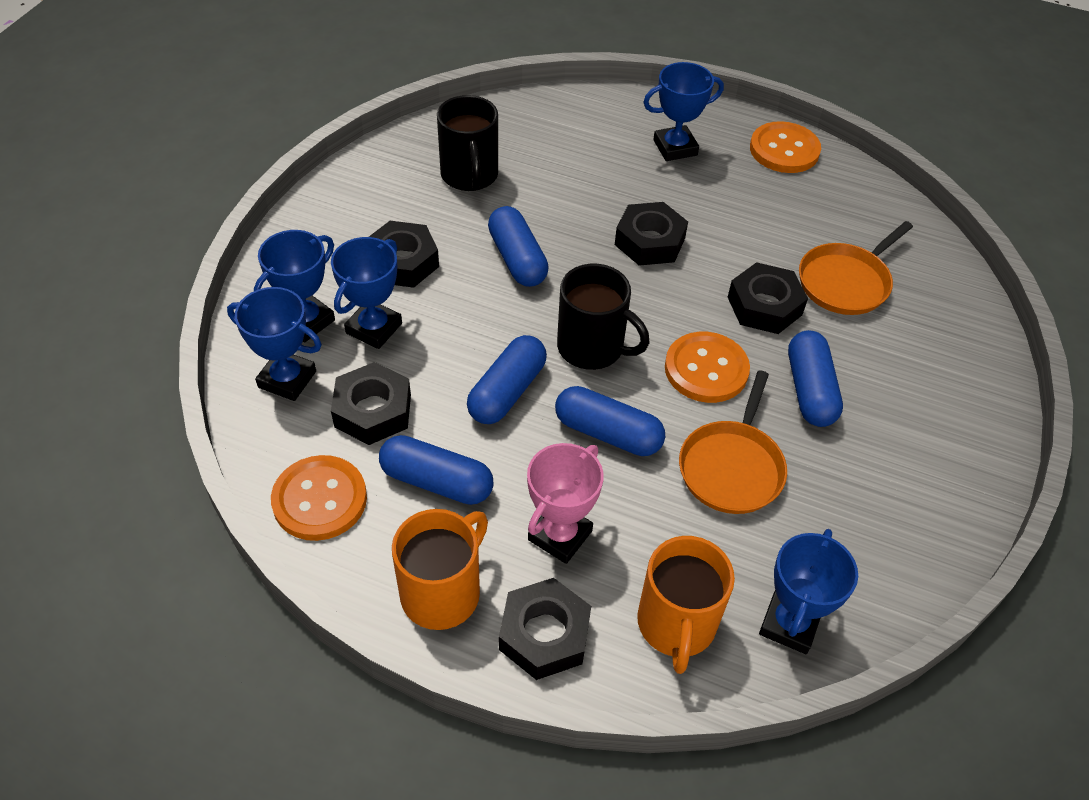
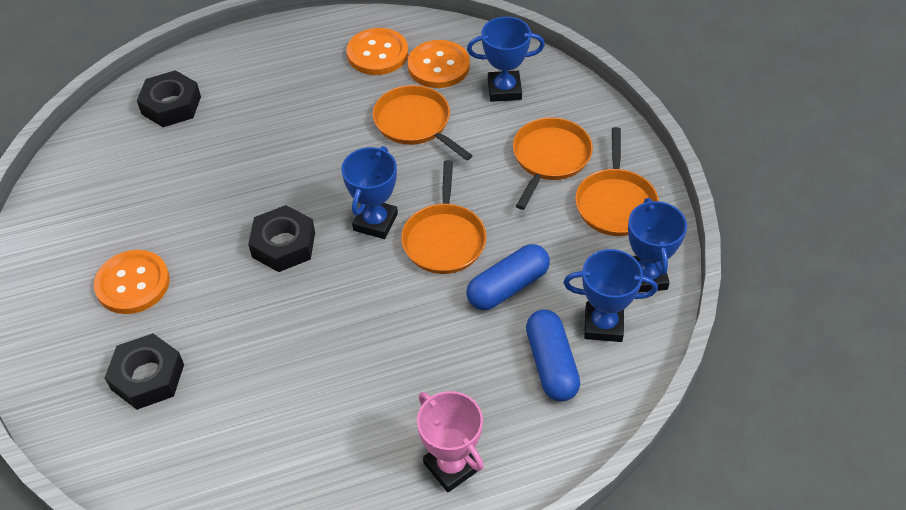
black mug: 2 -> 0
black nut: 5 -> 3
blue capsule: 5 -> 2
blue trophy: 5 -> 4
orange mug: 2 -> 0
orange pan: 2 -> 4

